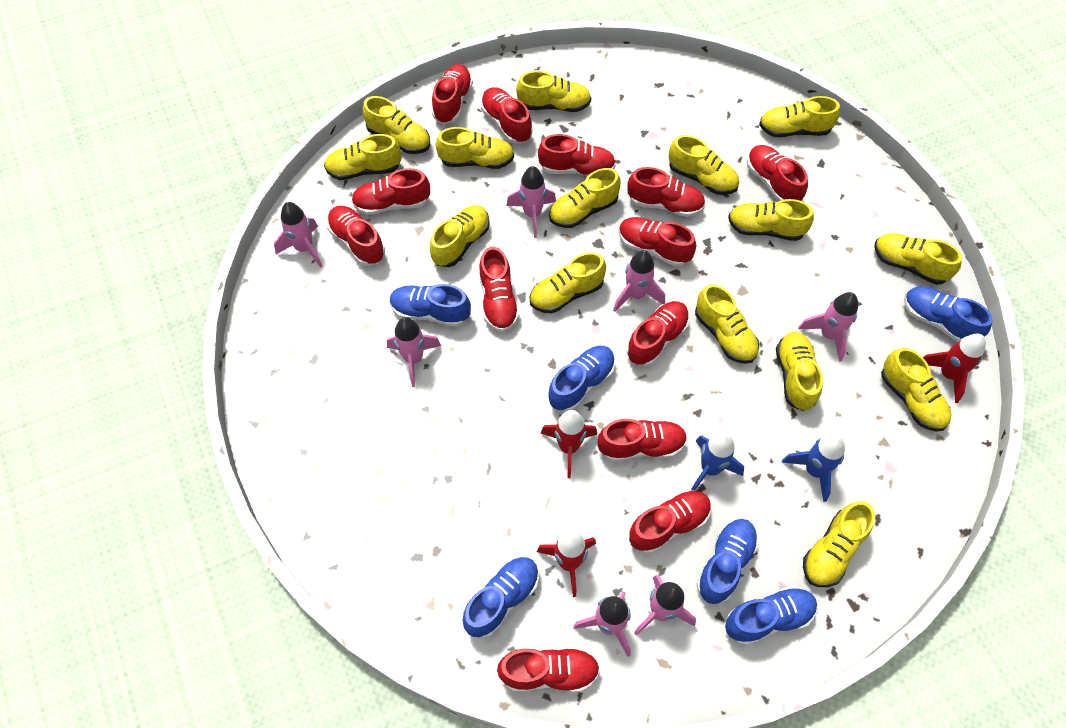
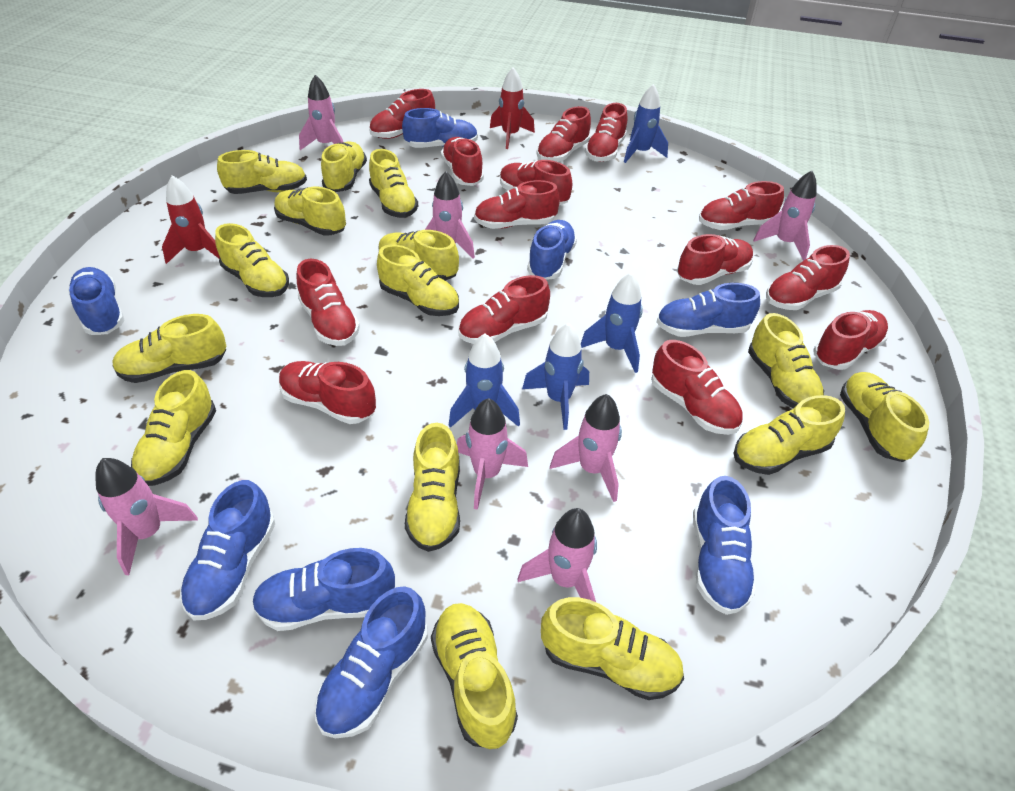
blue rocket: 2 -> 4
blue shoe: 6 -> 8
red rocket: 3 -> 2
red shoe: 13 -> 14

